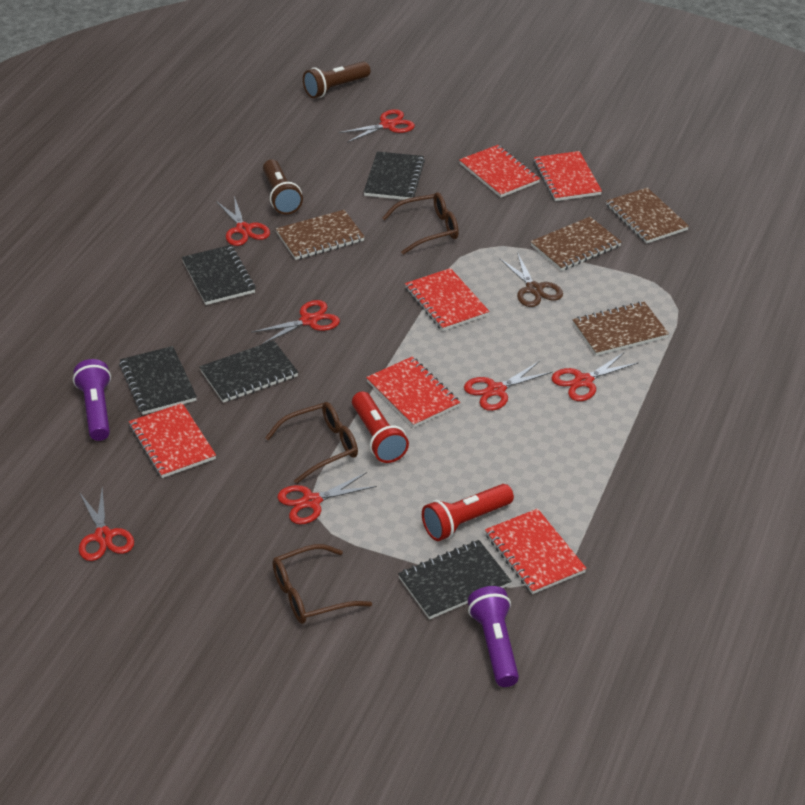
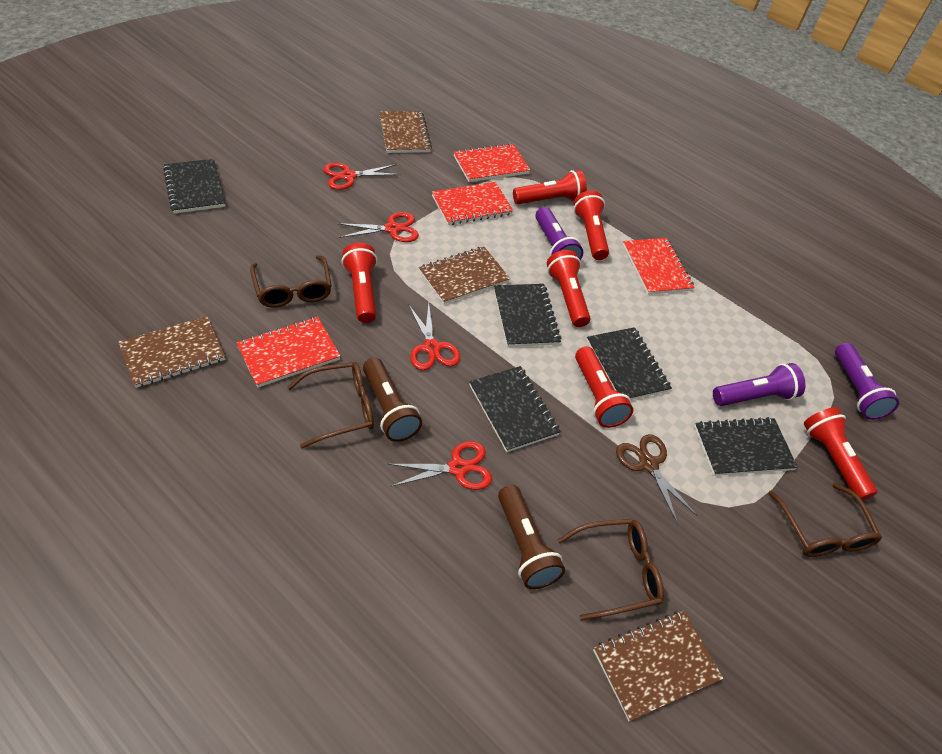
brown glasses: 3 -> 4
purple flashlight: 2 -> 3
red flashlight: 2 -> 6
red notebook: 6 -> 4
red scissors: 7 -> 4

